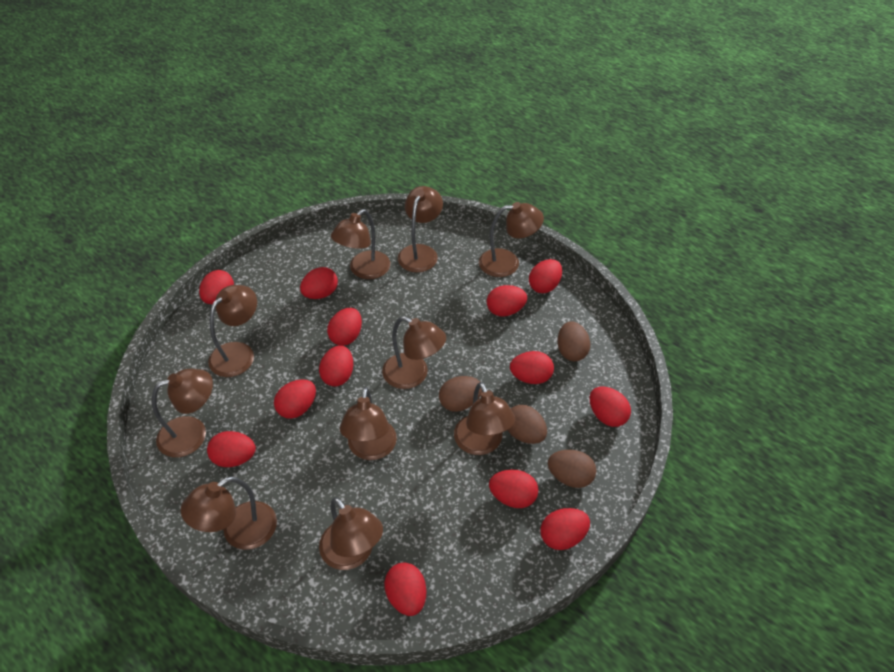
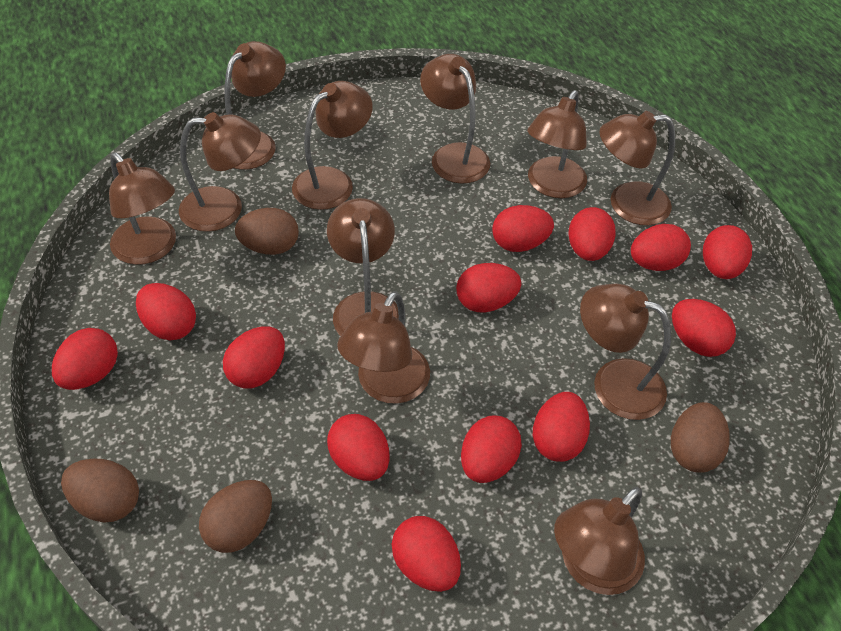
brown lamp: 10 -> 11

